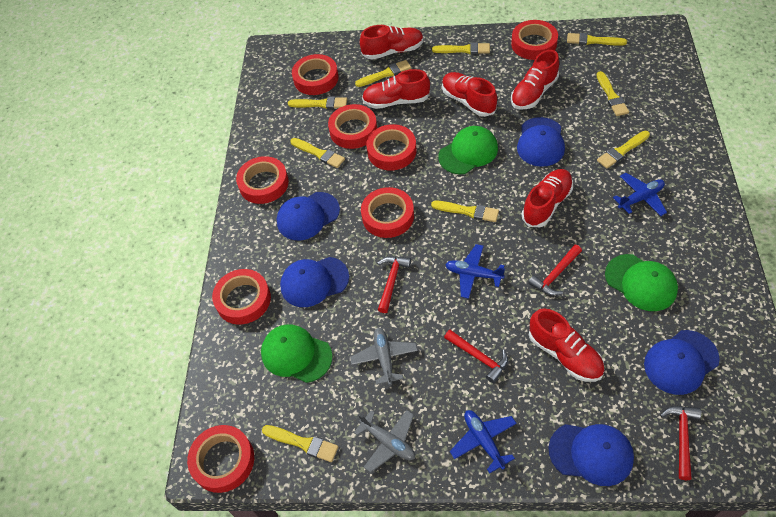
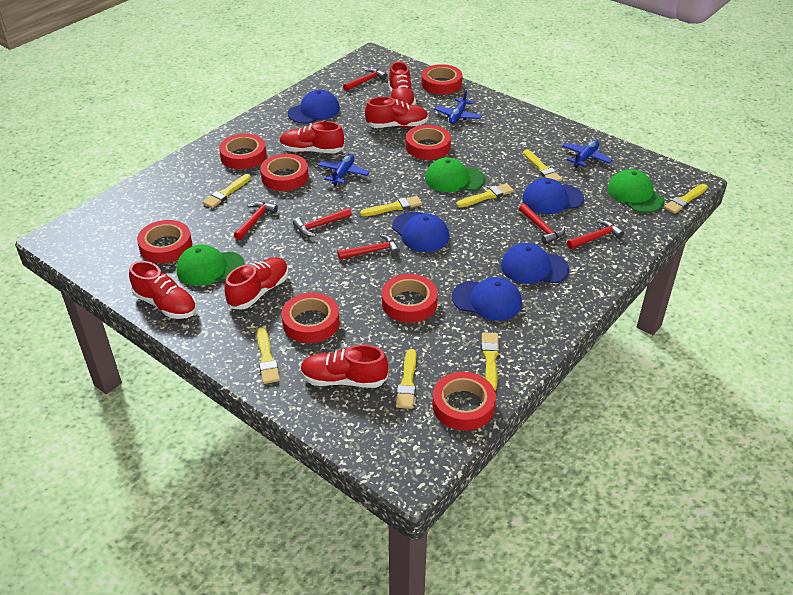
grey plane: 2 -> 0
red hammer: 4 -> 6
yellow brush: 9 -> 8

